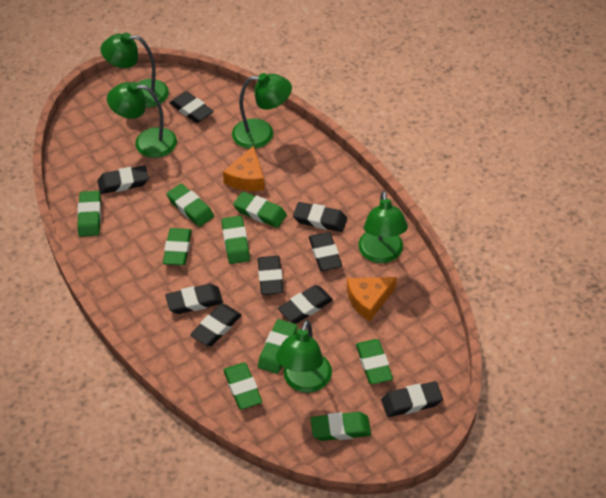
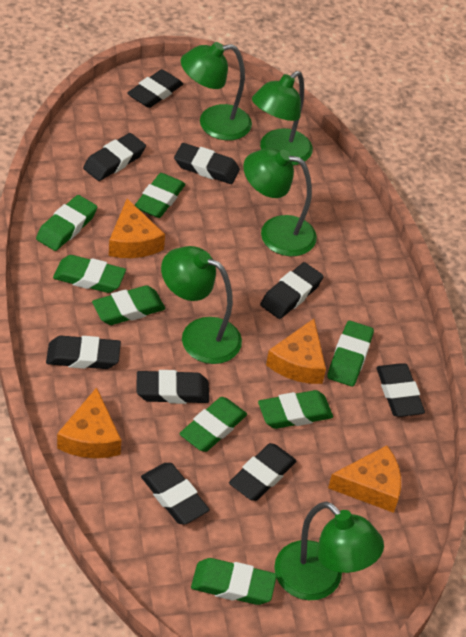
green eraser: 9 -> 8
orange cheese: 2 -> 4

